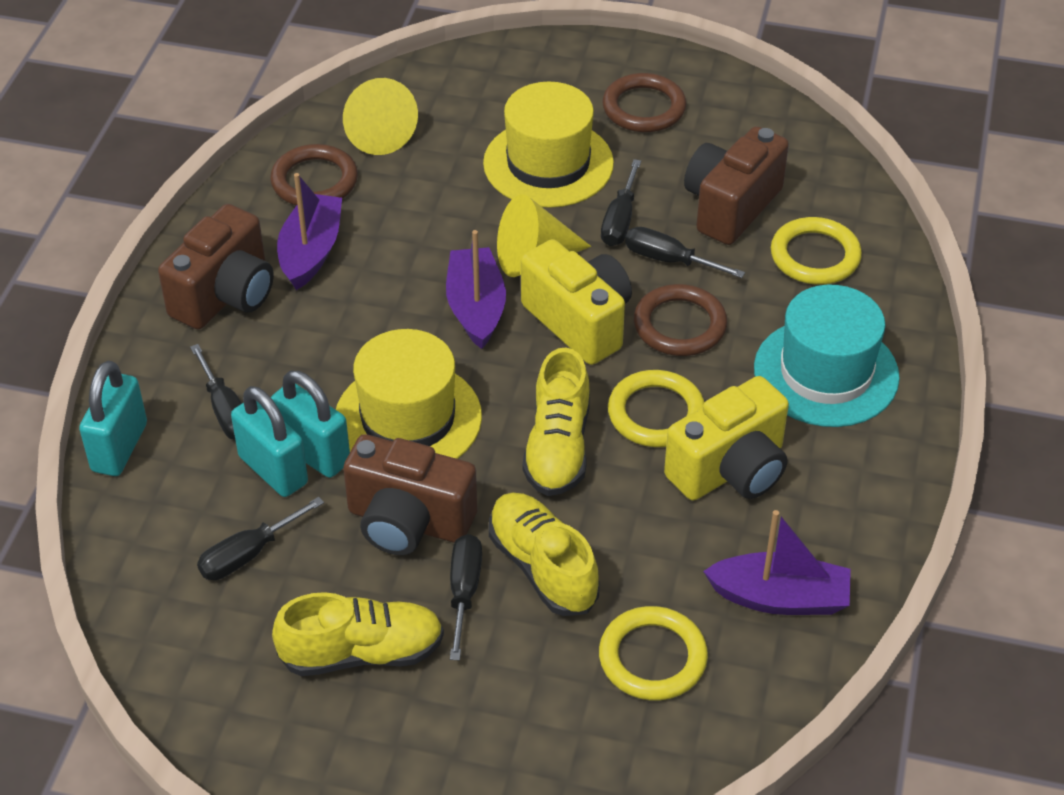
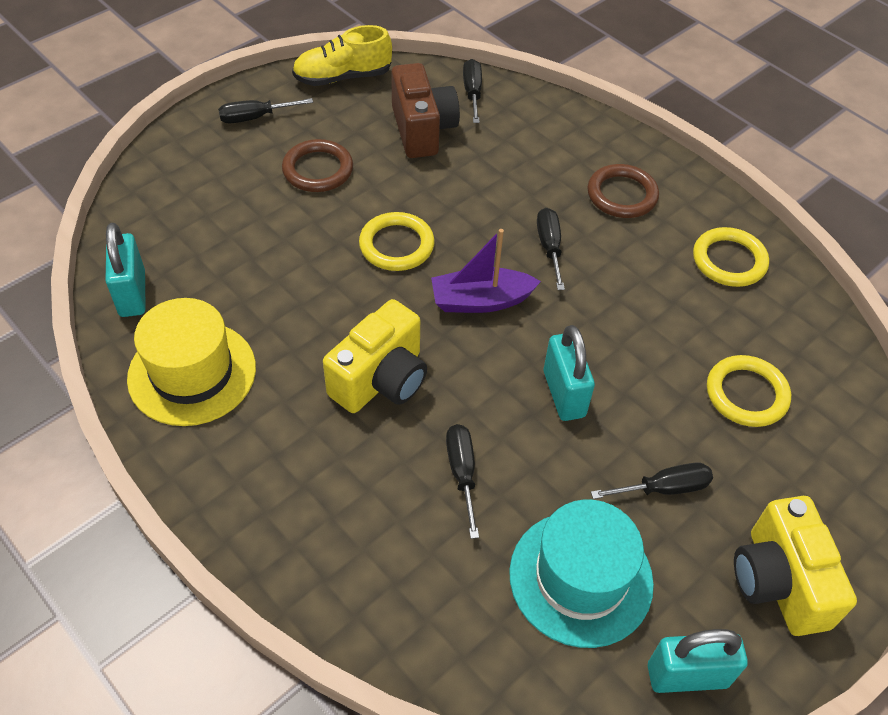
brown camera: 3 -> 1
brown ring: 3 -> 2
purple boat: 3 -> 1
yellow cone: 2 -> 0
yellow hat: 2 -> 1
yellow shoe: 3 -> 1

